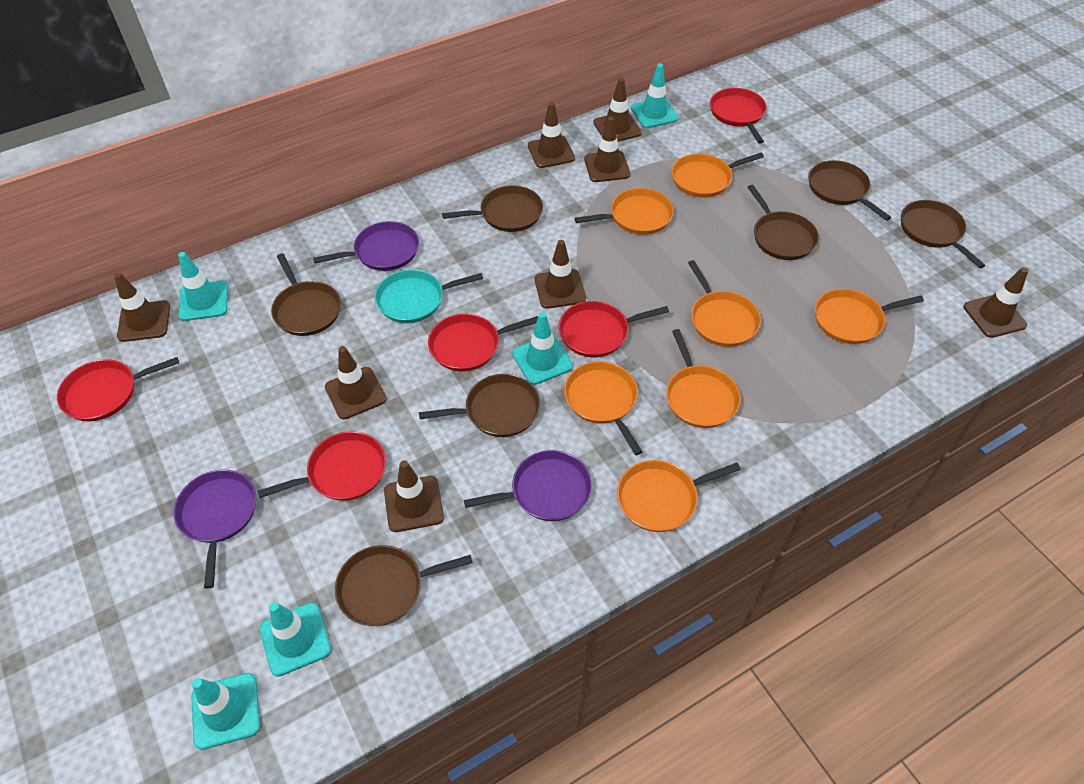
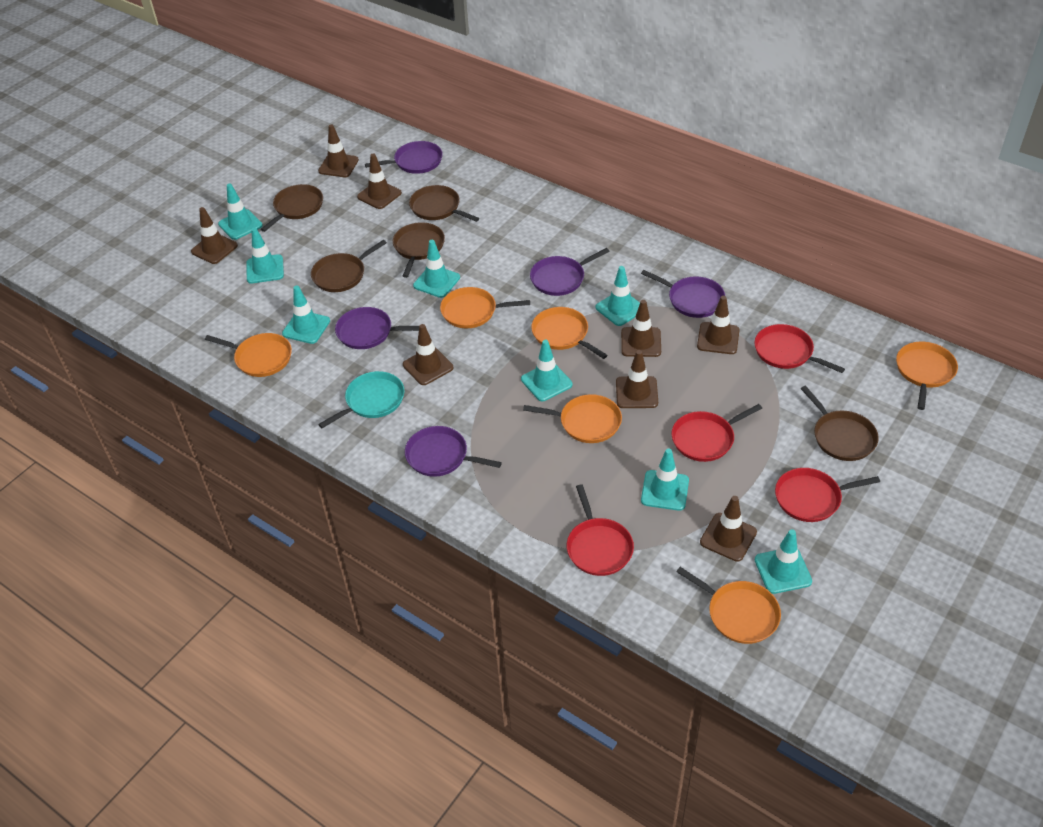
brown pan: 7 -> 5
orange pan: 7 -> 6
purple pan: 3 -> 5
red pan: 5 -> 4
turquoise traffic cone: 5 -> 8

